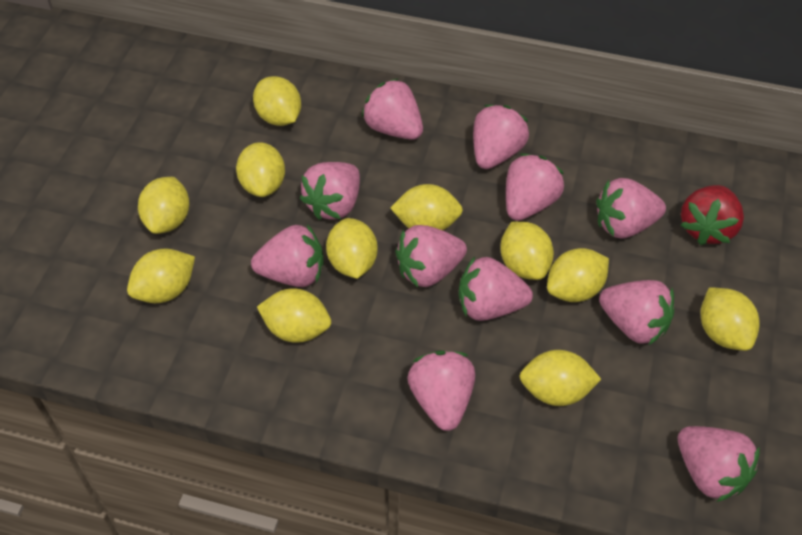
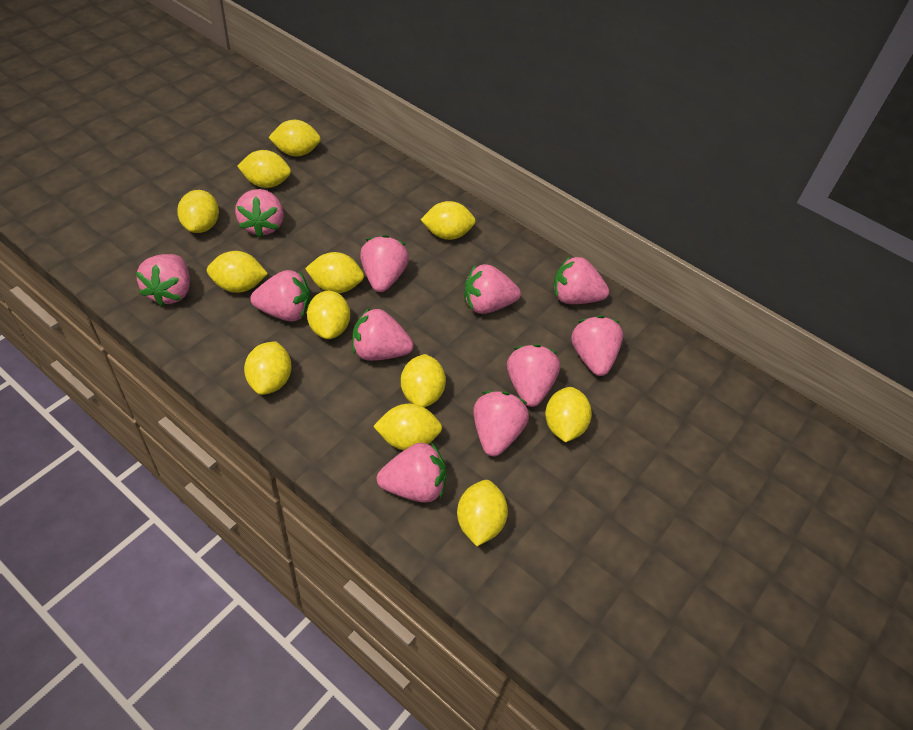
red strawberry: 1 -> 0
yellow lemon: 11 -> 12

